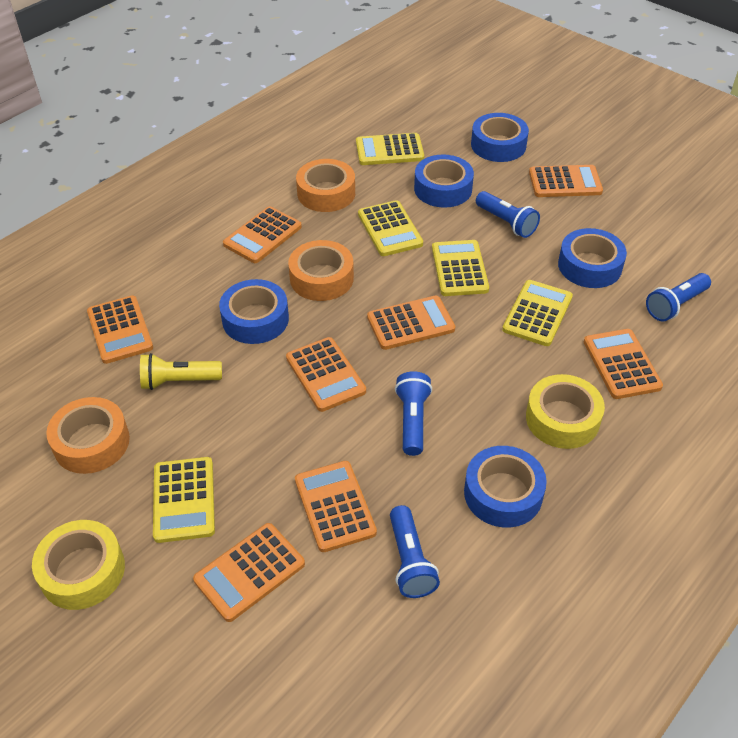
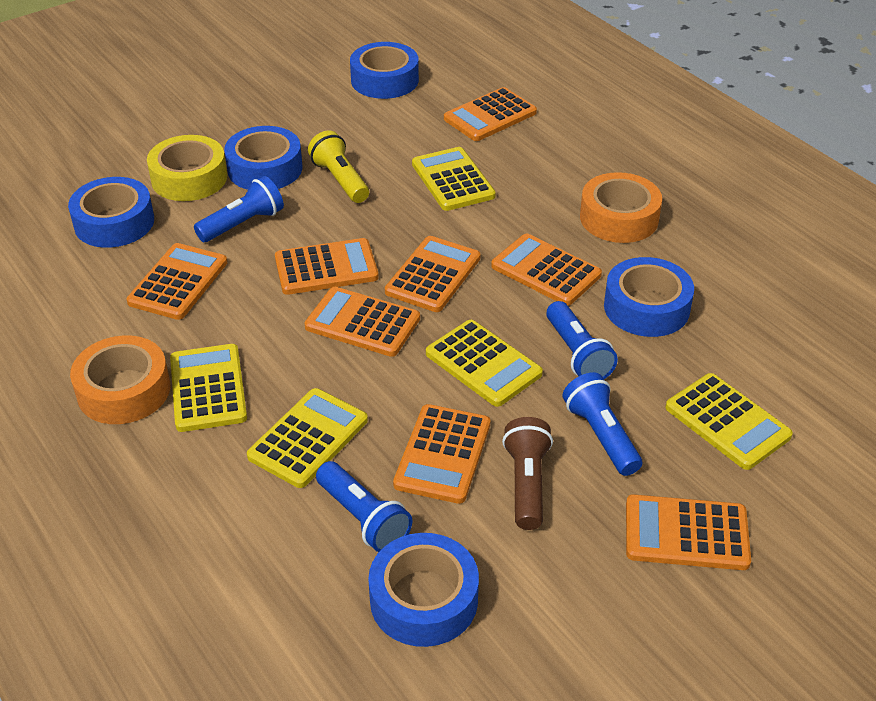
brown flashlight: 0 -> 1
orange tape: 3 -> 2
yellow tape: 2 -> 1

